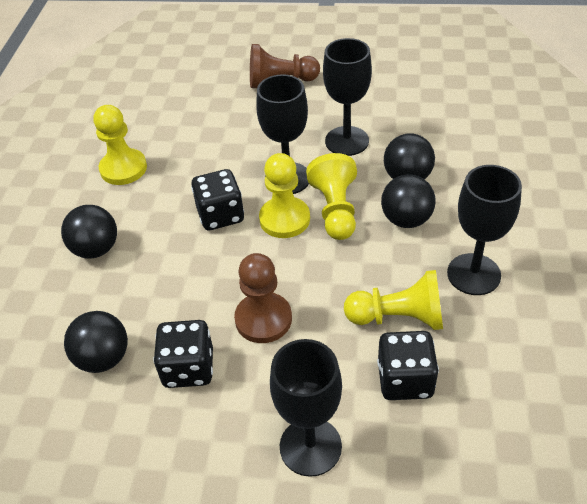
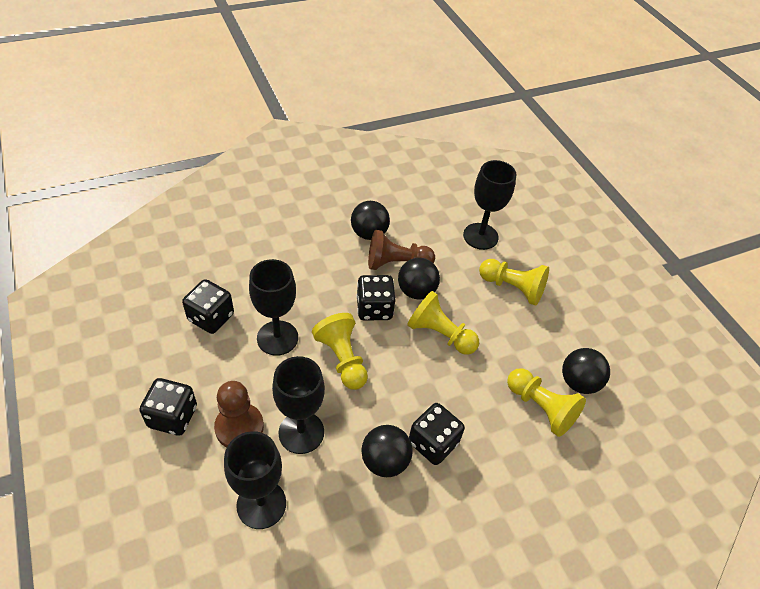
black dice: 3 -> 4

